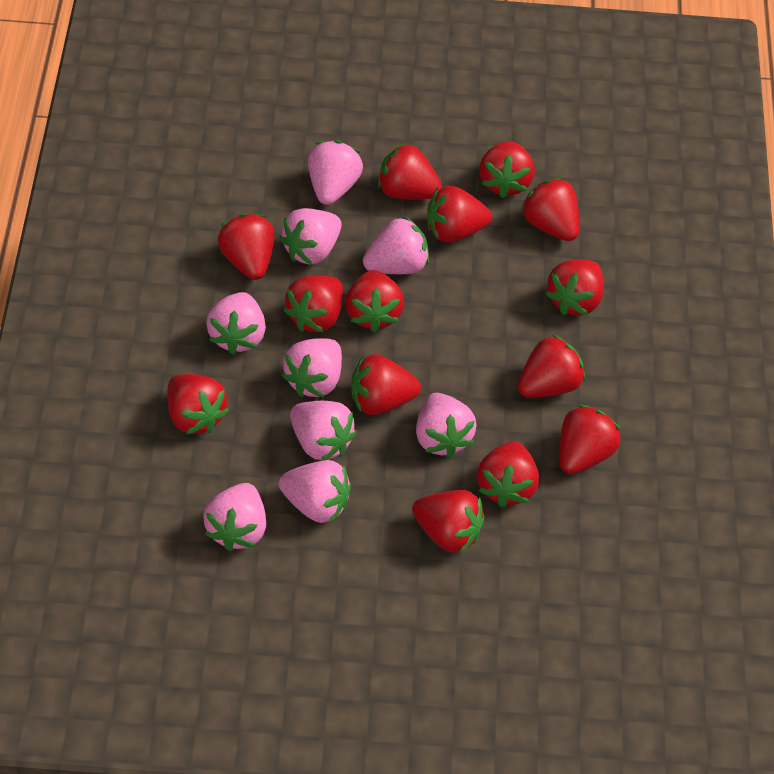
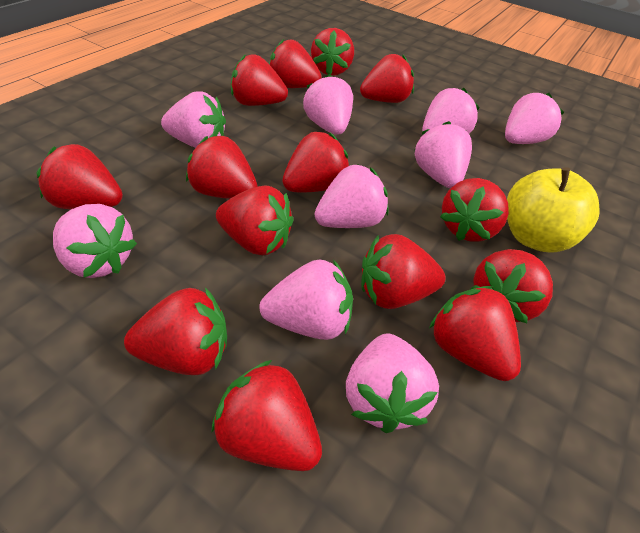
yellow apple: 0 -> 1

